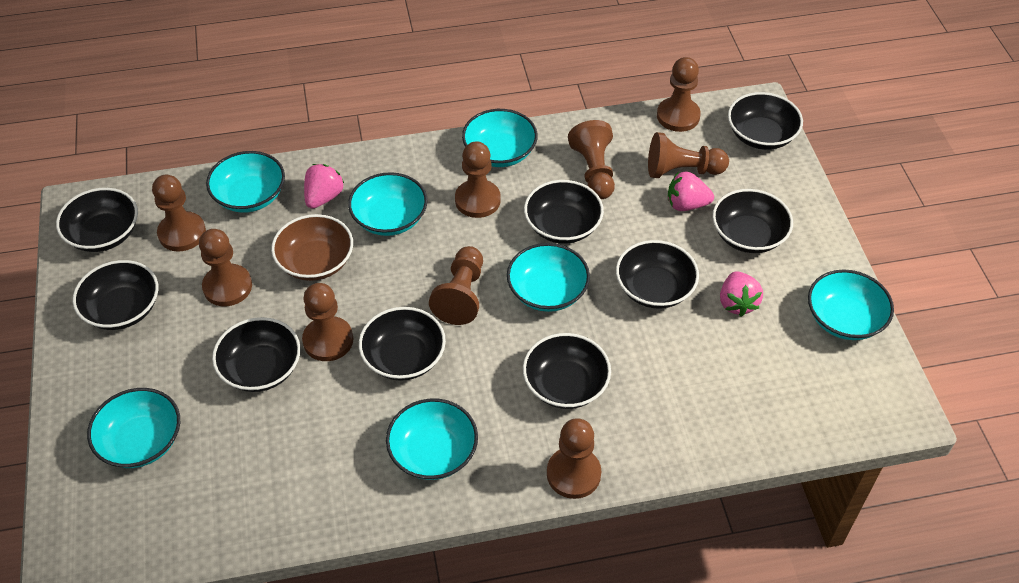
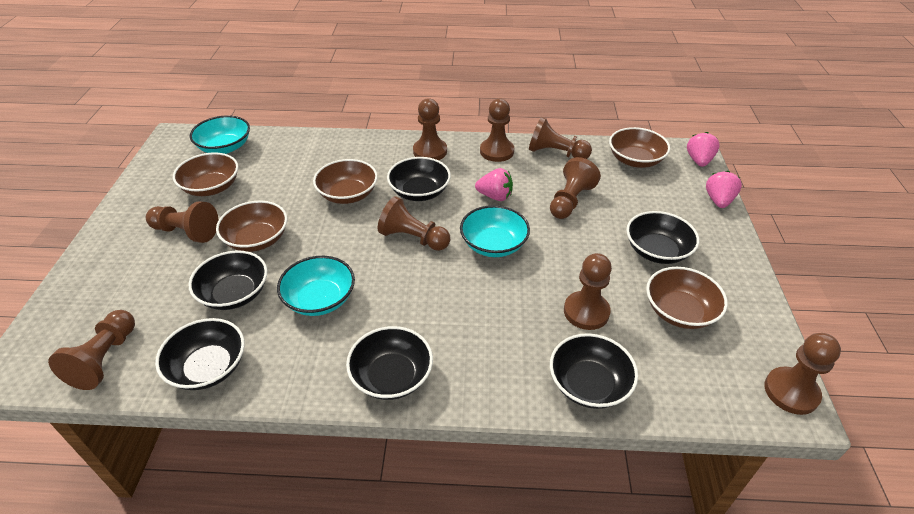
black bowl: 9 -> 6
brown bowl: 1 -> 5
turquoise bowl: 7 -> 3

